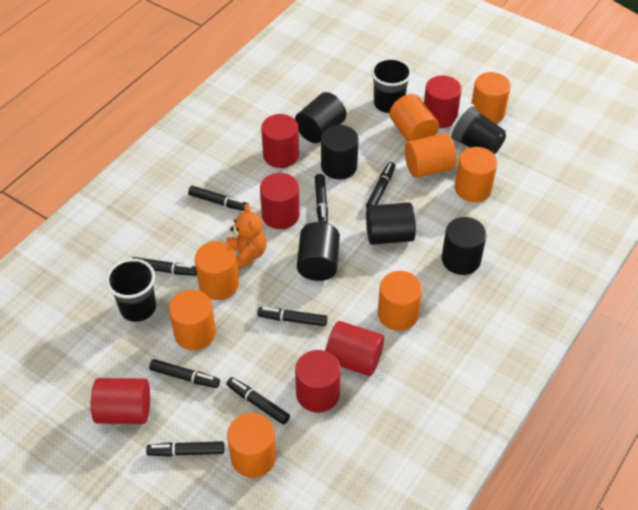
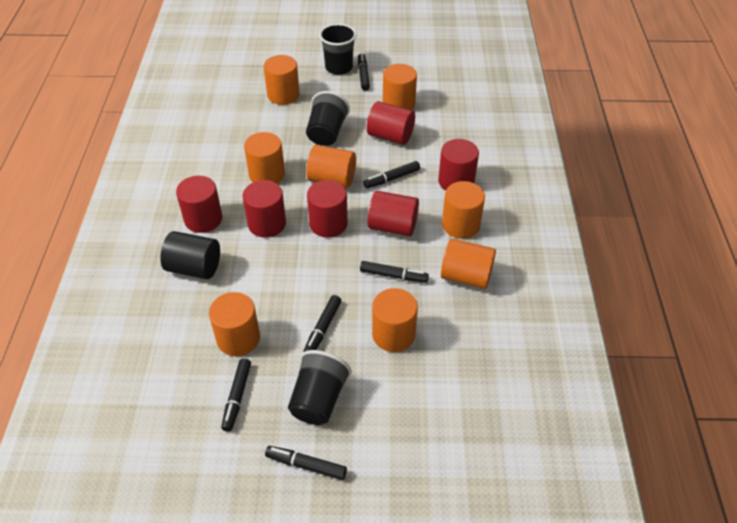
black cylinder: 5 -> 1
black marker: 8 -> 6
orange teddy bear: 1 -> 0

